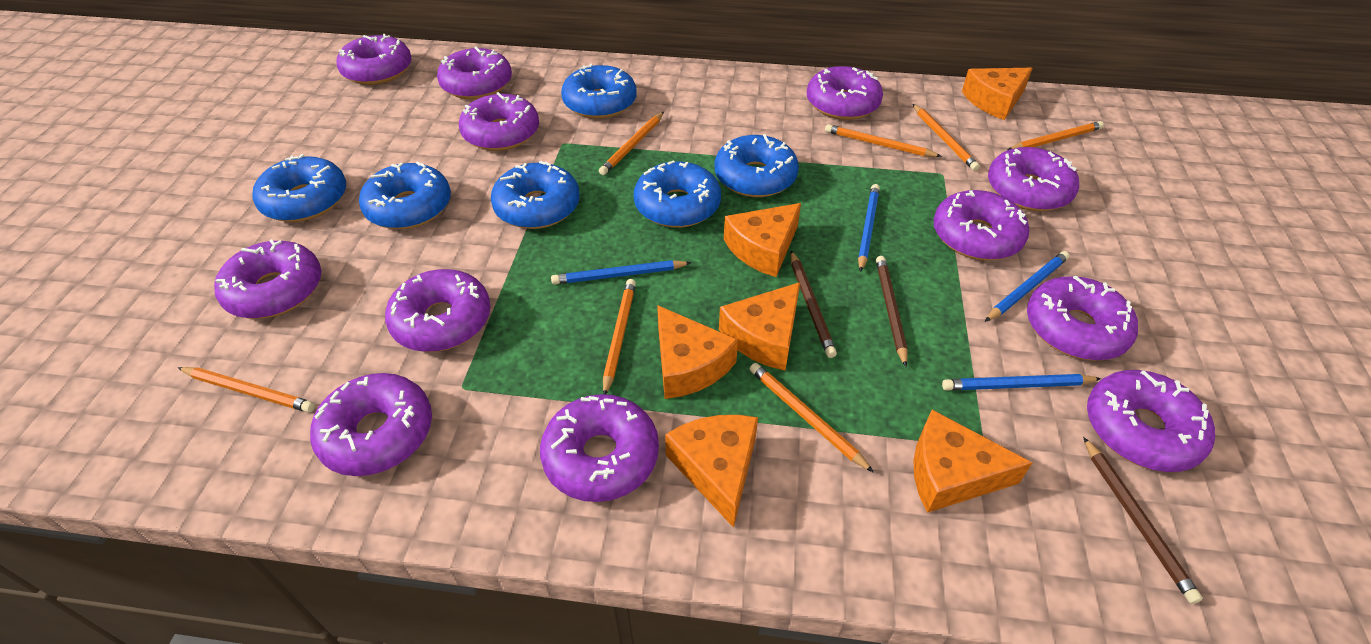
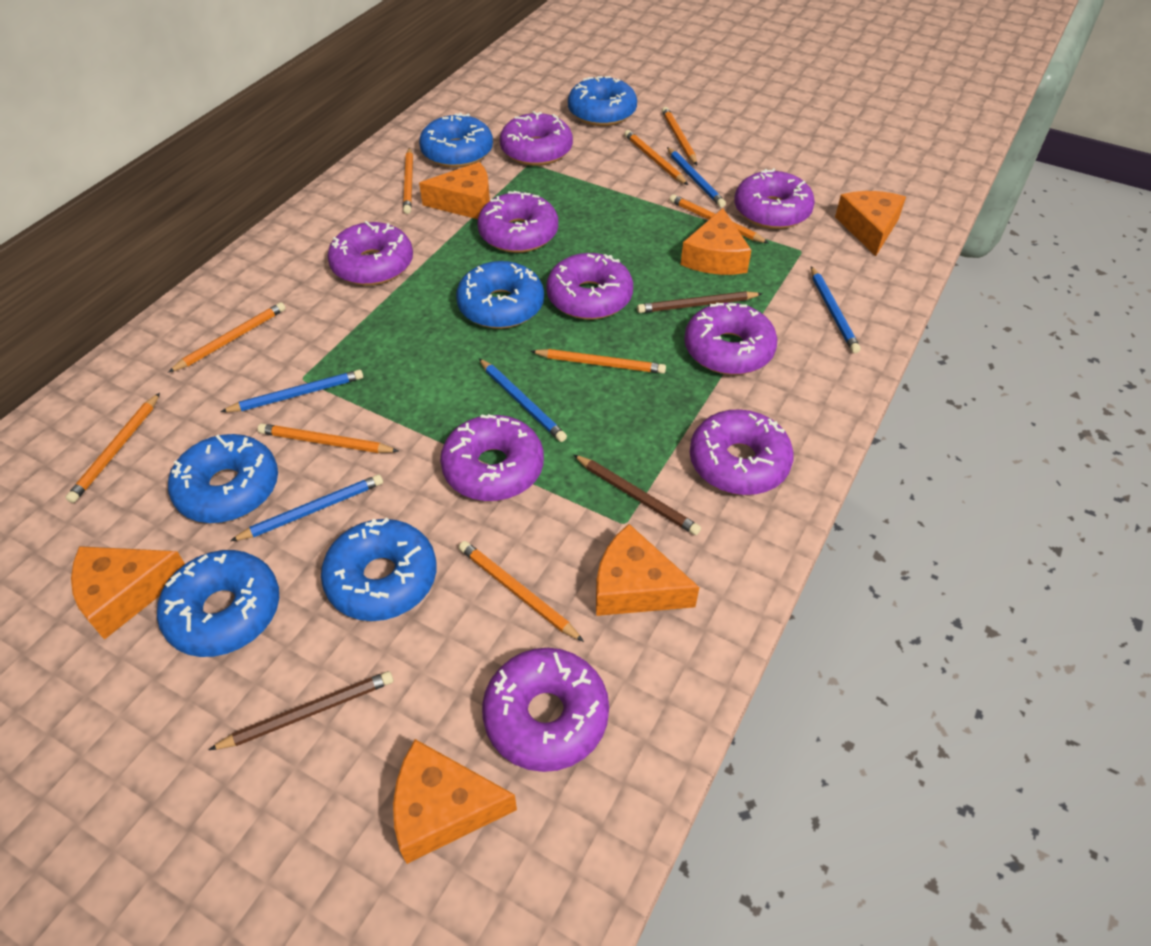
blue pencil: 4 -> 5
orange pencil: 7 -> 9
purple donut: 12 -> 9

